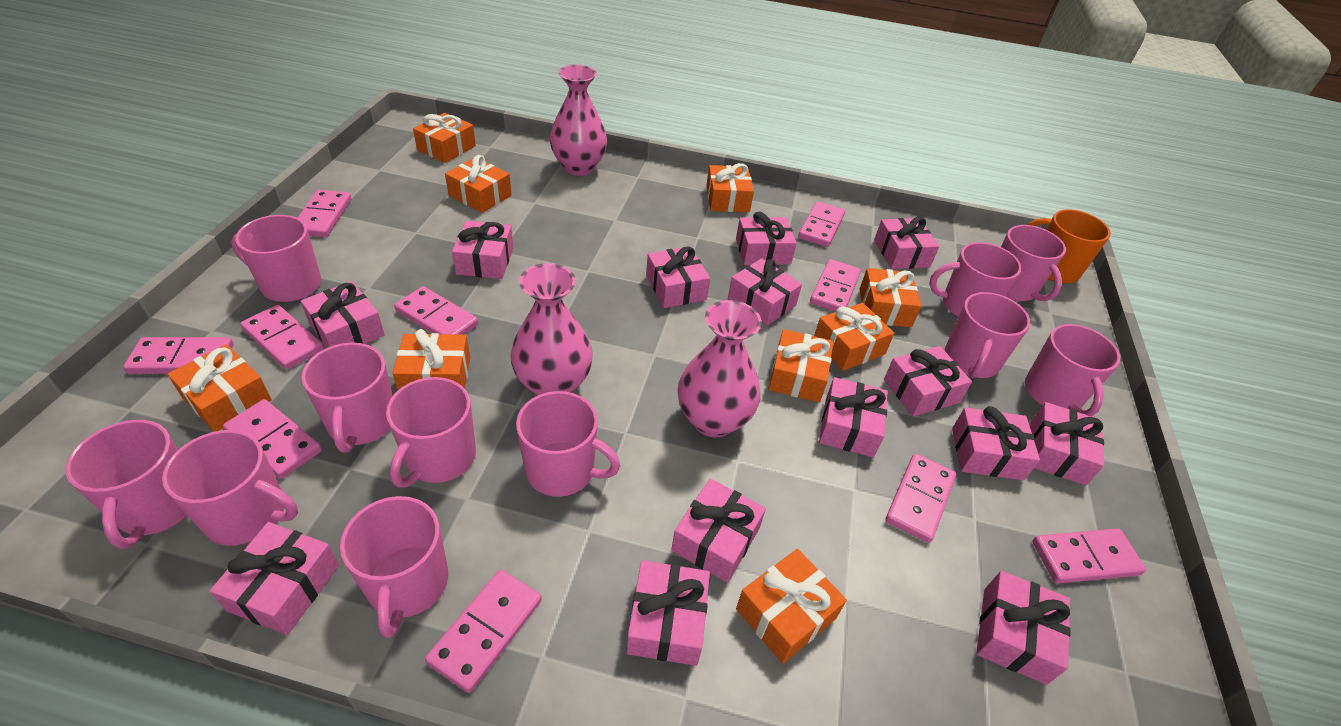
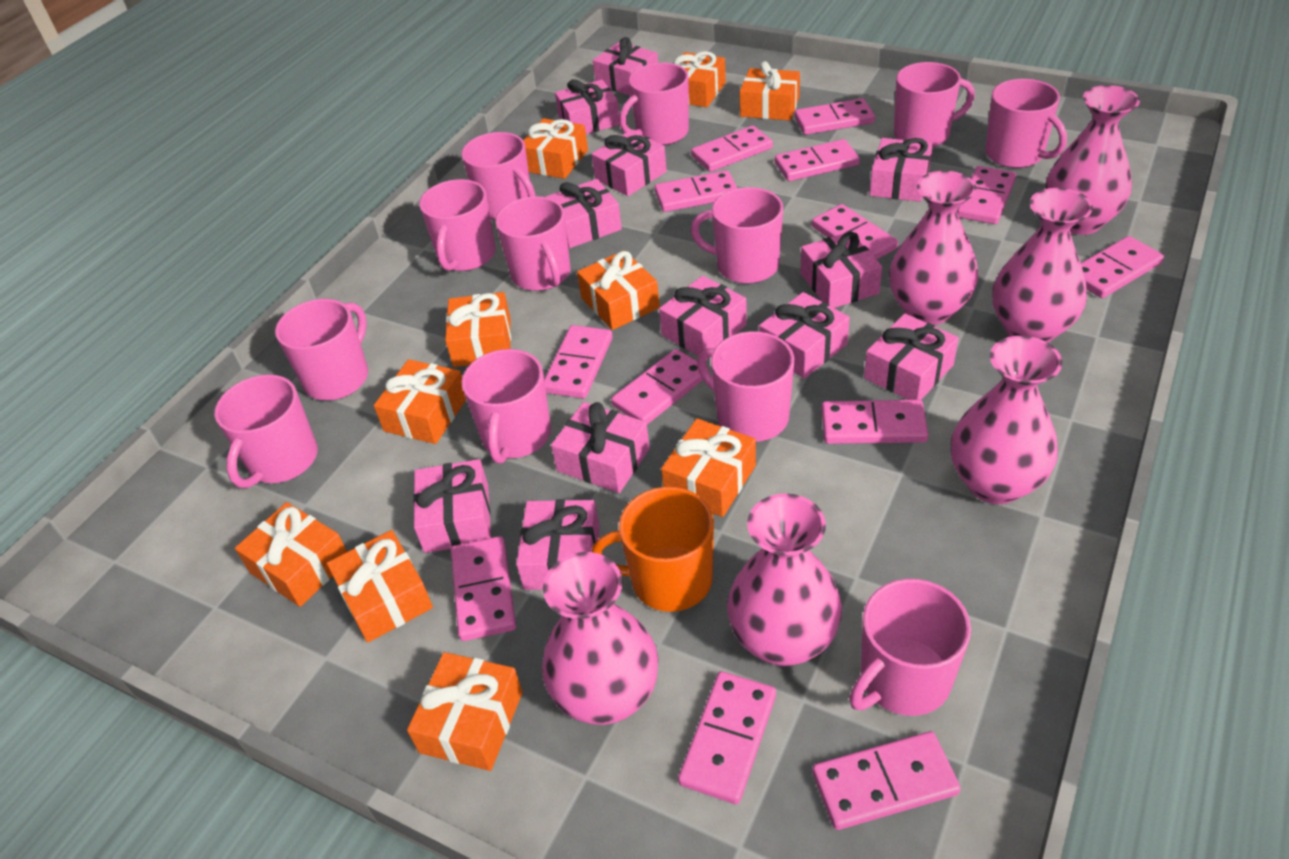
orange gift: 9 -> 10
pink domino: 10 -> 13
pink gift: 14 -> 12
pink mug: 11 -> 12
pink vase: 3 -> 6

